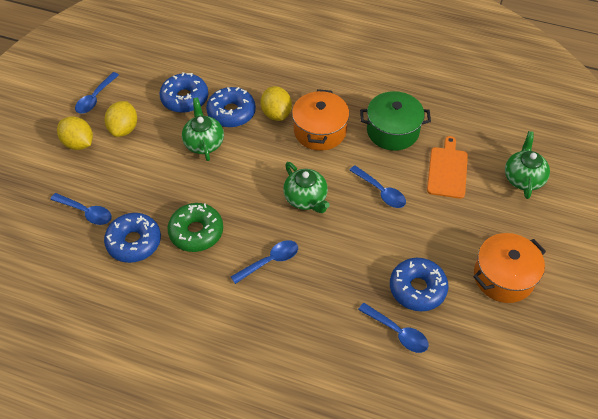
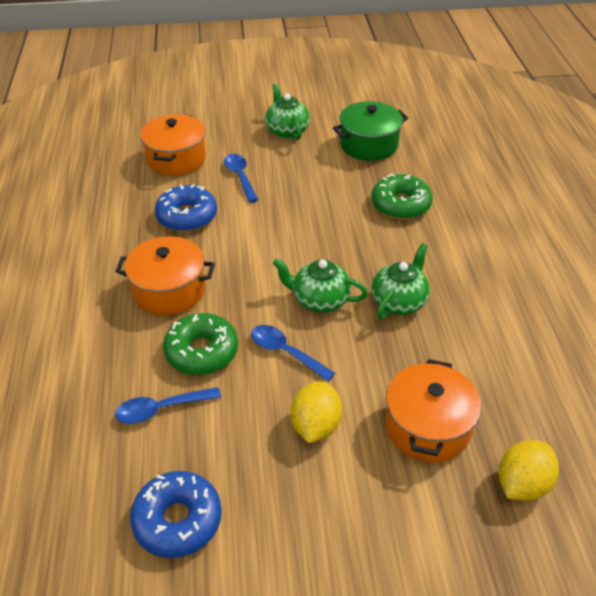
blue donut: 4 -> 2
blue spoon: 5 -> 3
green donut: 1 -> 2
orange cutting board: 1 -> 0
orange pot: 2 -> 3
yellow lemon: 3 -> 2

